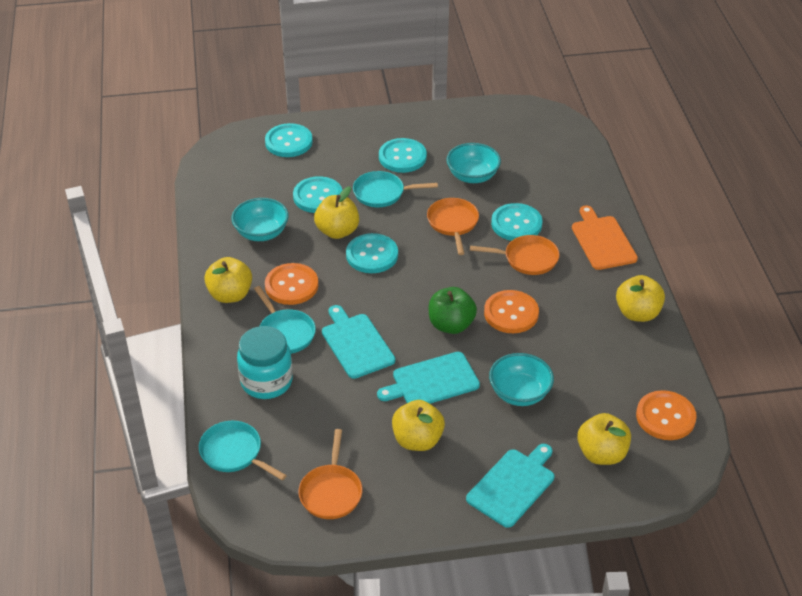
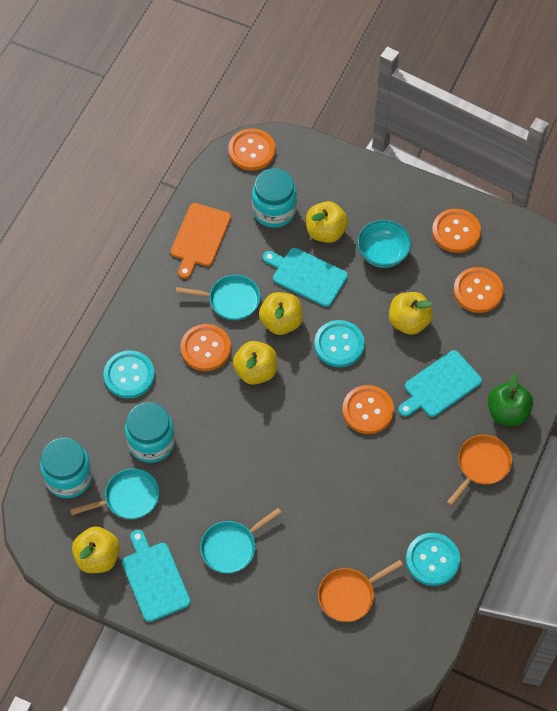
orange button: 3 -> 5
orange pan: 3 -> 2
turquoise bowl: 3 -> 1
turquoise button: 5 -> 3
turquoise jar: 1 -> 3

